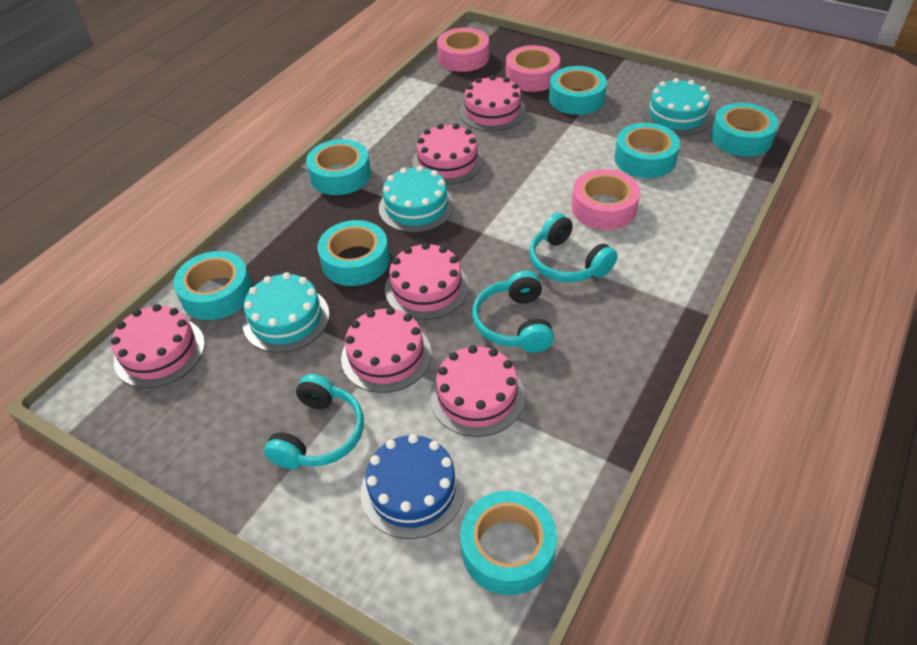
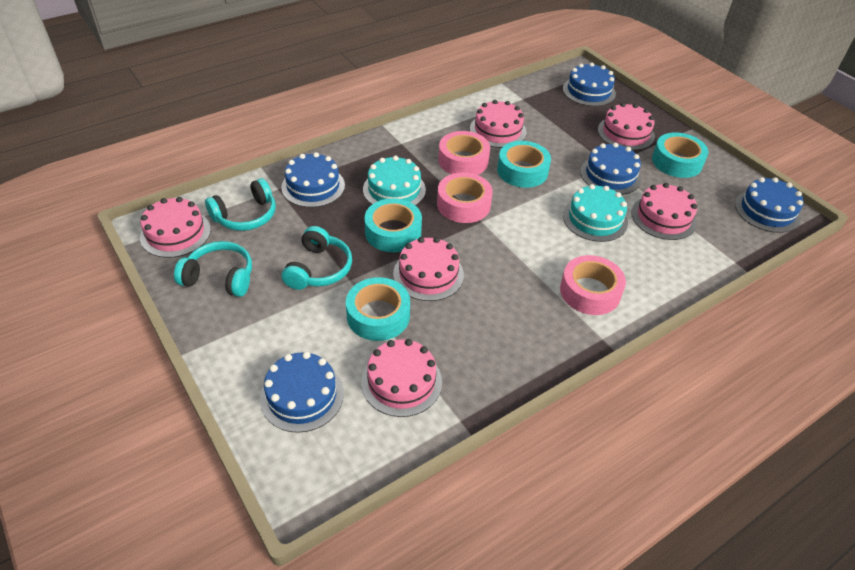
blue cake: 1 -> 5
turquoise cake: 3 -> 2
turquoise tape: 7 -> 4

